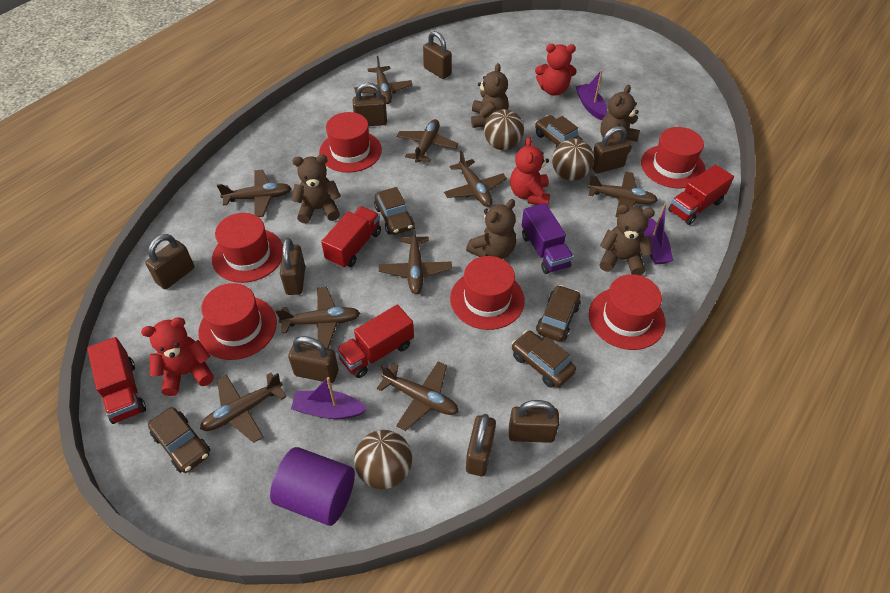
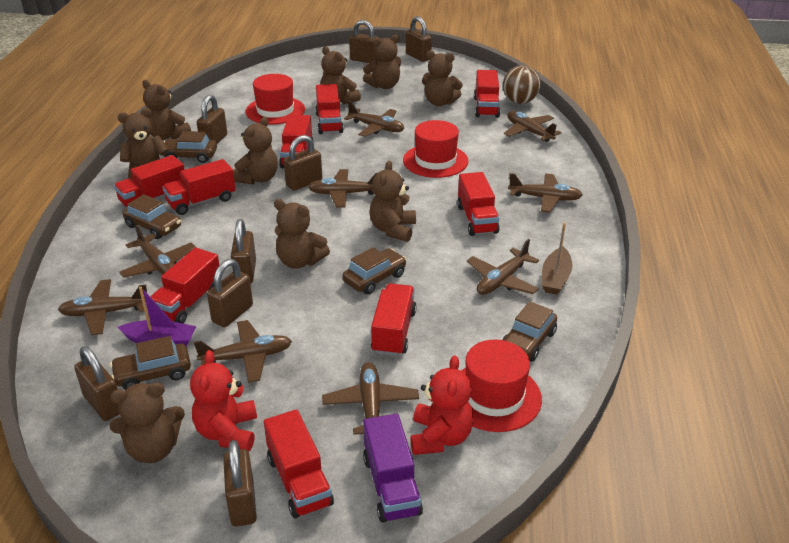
brown ball: 3 -> 1
brown boat: 0 -> 1
brown teddy bear: 5 -> 9
purple boat: 3 -> 1
purple cylinder: 1 -> 0
red hat: 6 -> 3
red teddy bear: 3 -> 2
red truck: 4 -> 9

